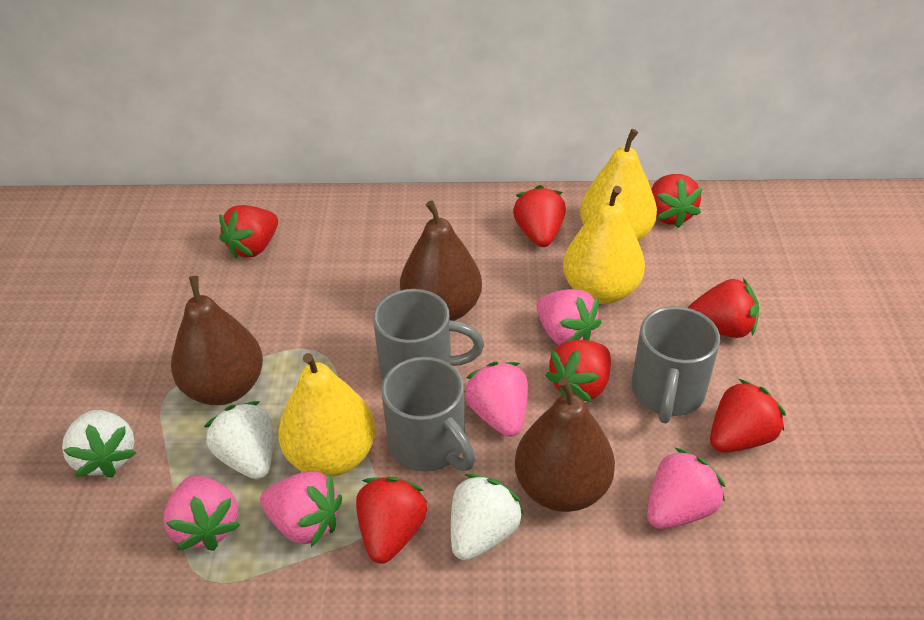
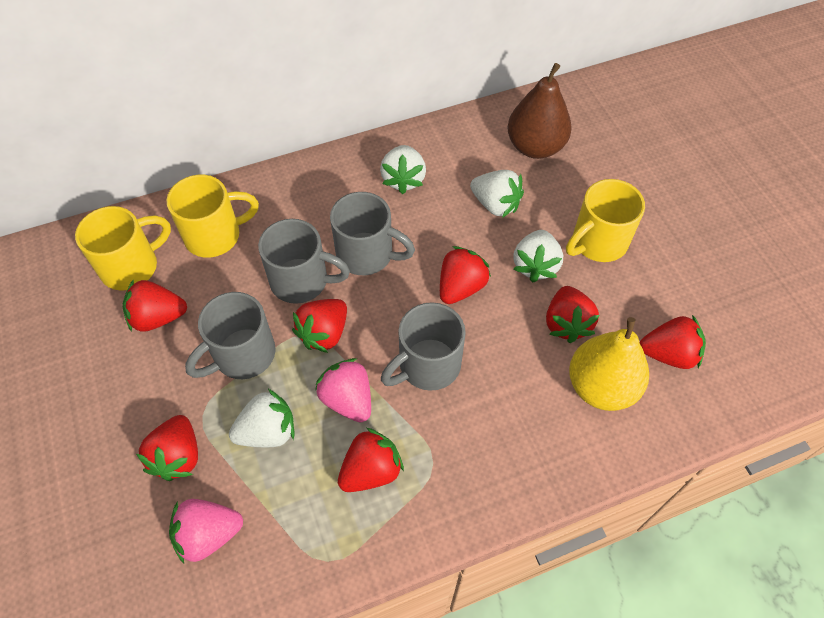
brown pear: 3 -> 1
grey mug: 3 -> 4
pink strawberry: 5 -> 2
white strawberry: 3 -> 4
yellow mug: 0 -> 3
yellow pear: 3 -> 1

